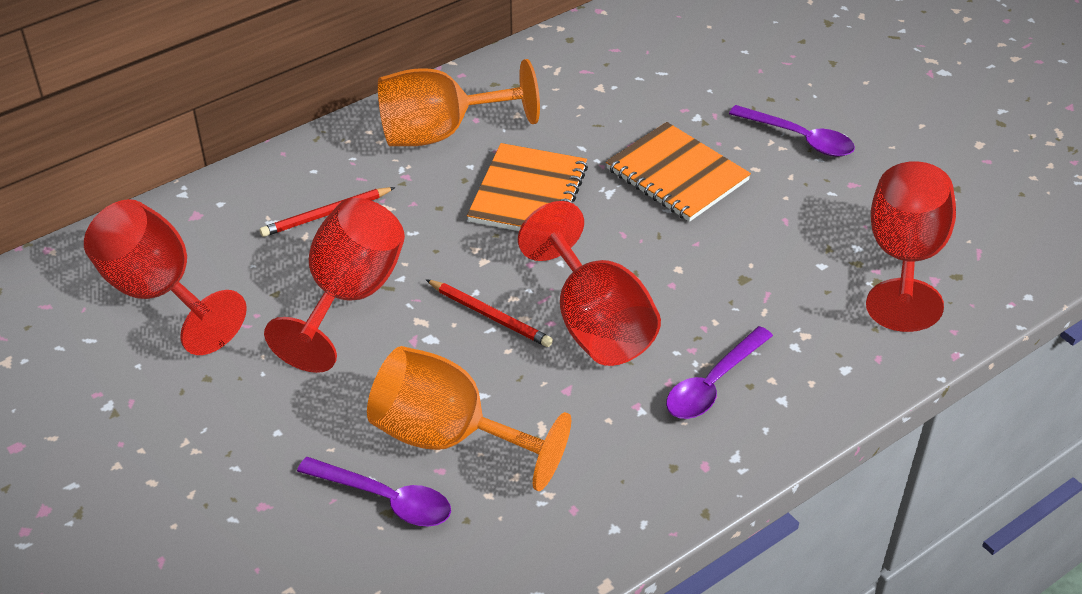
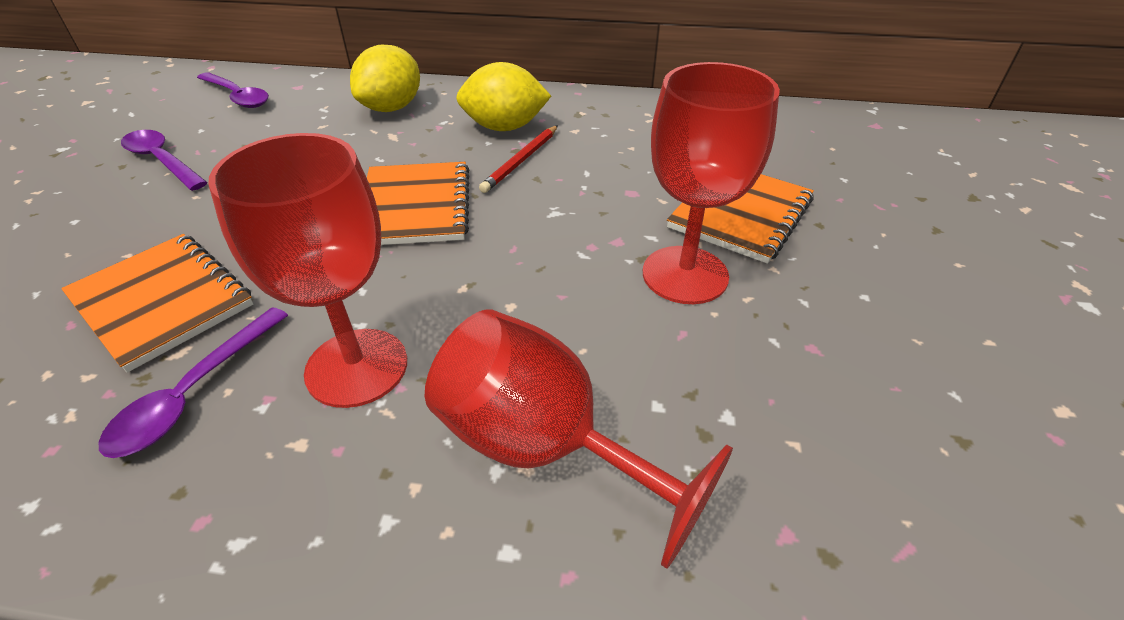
orange goblet: 2 -> 0
orange notebook: 2 -> 3
red goblet: 4 -> 3
red pencil: 2 -> 1
yellow lemon: 0 -> 2

